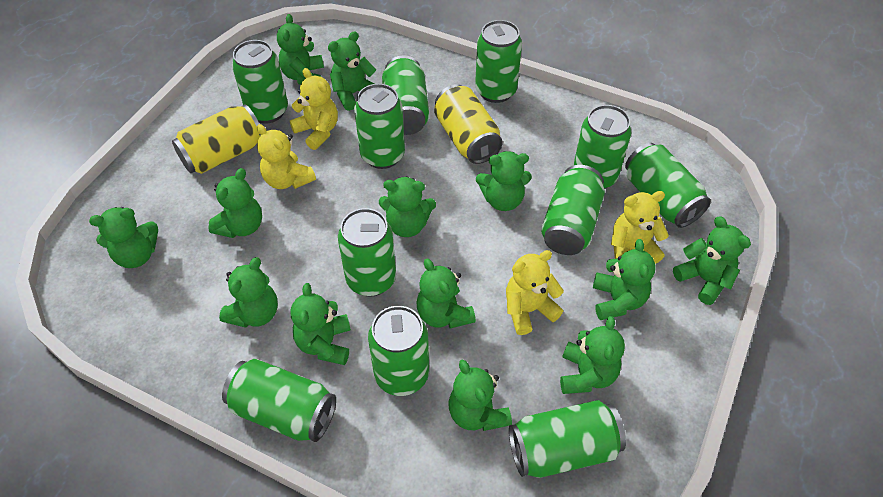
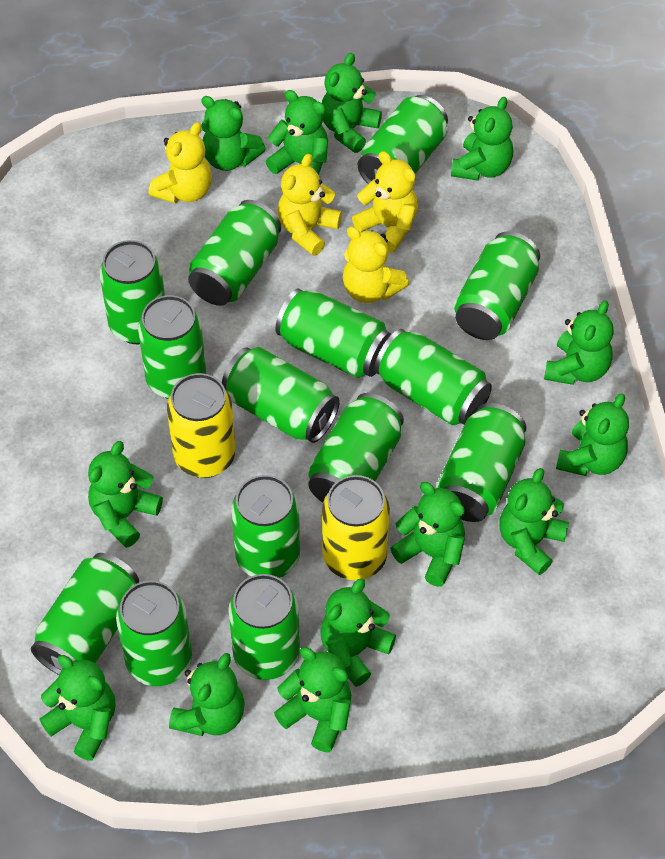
green can: 11 -> 14

